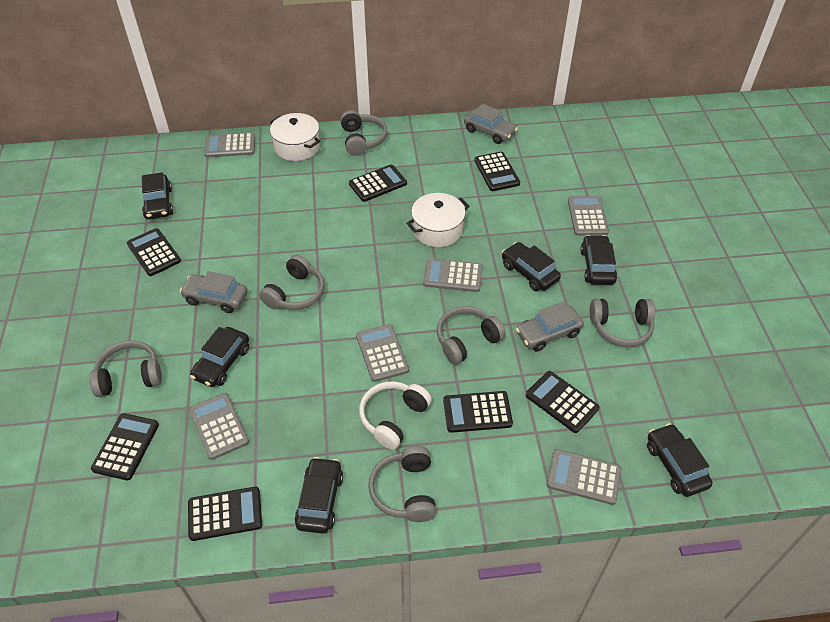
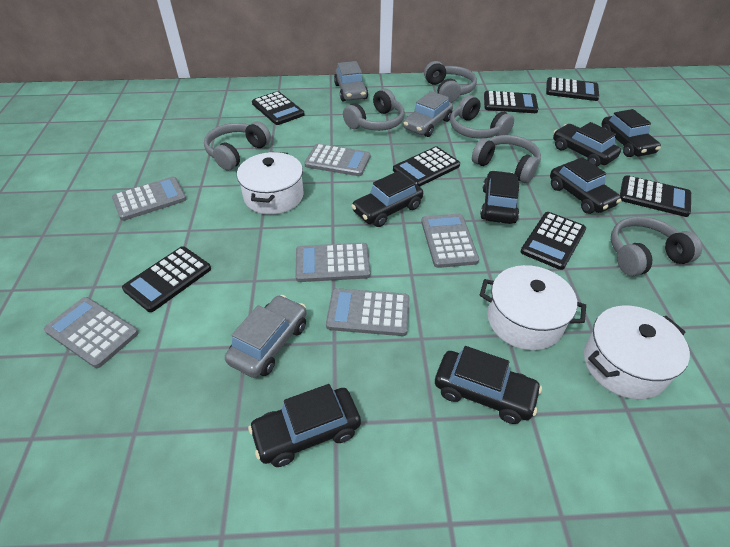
black car: 6 -> 7
white headphones: 1 -> 0
white pot: 2 -> 3

